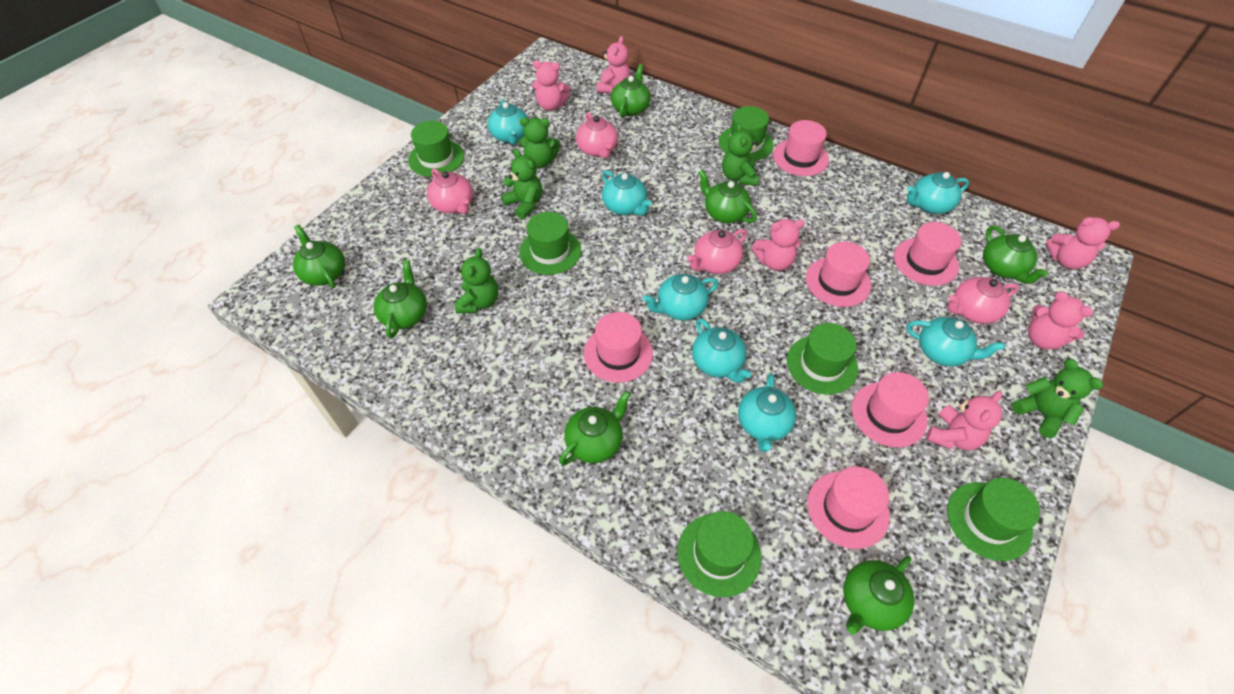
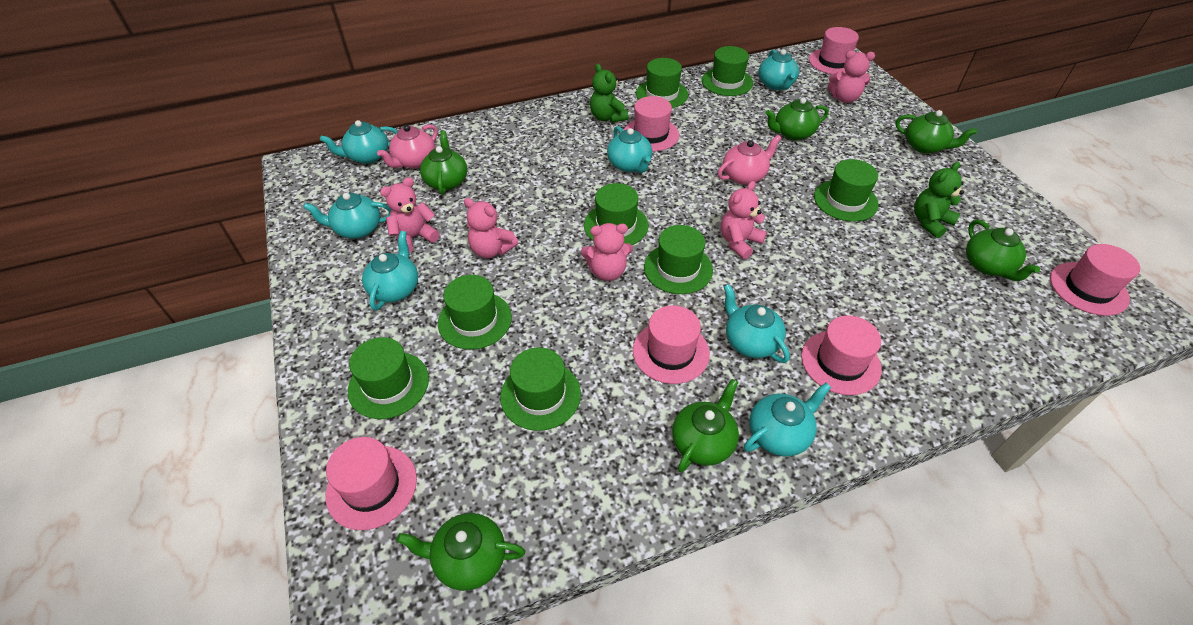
green hat: 6 -> 8
green teapot: 7 -> 6
green teddy bear: 5 -> 2
pink teapot: 4 -> 2
pink teddy bear: 6 -> 5

